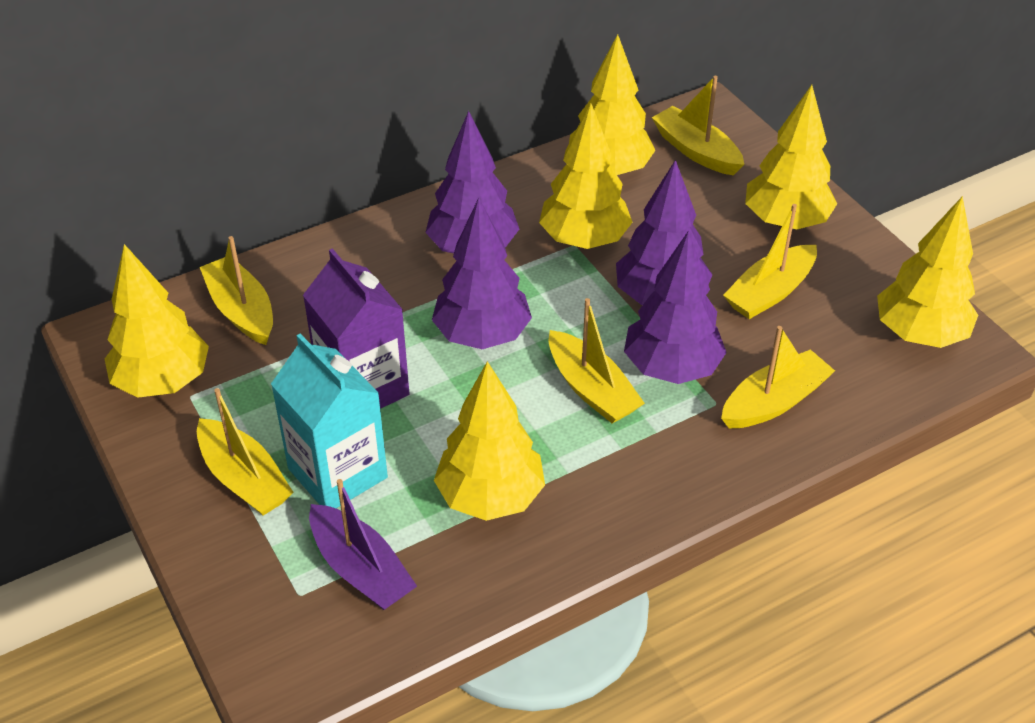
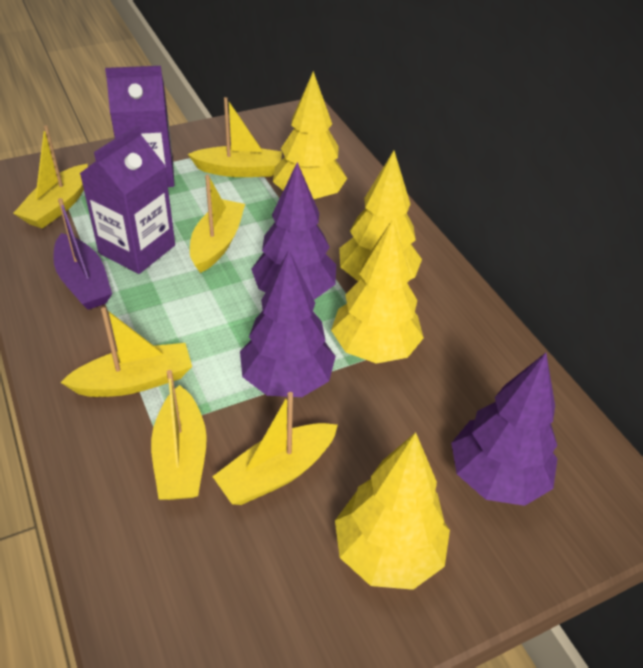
purple carton: 1 -> 2
purple tree: 4 -> 3
turquoise carton: 1 -> 0
yellow tree: 6 -> 4

